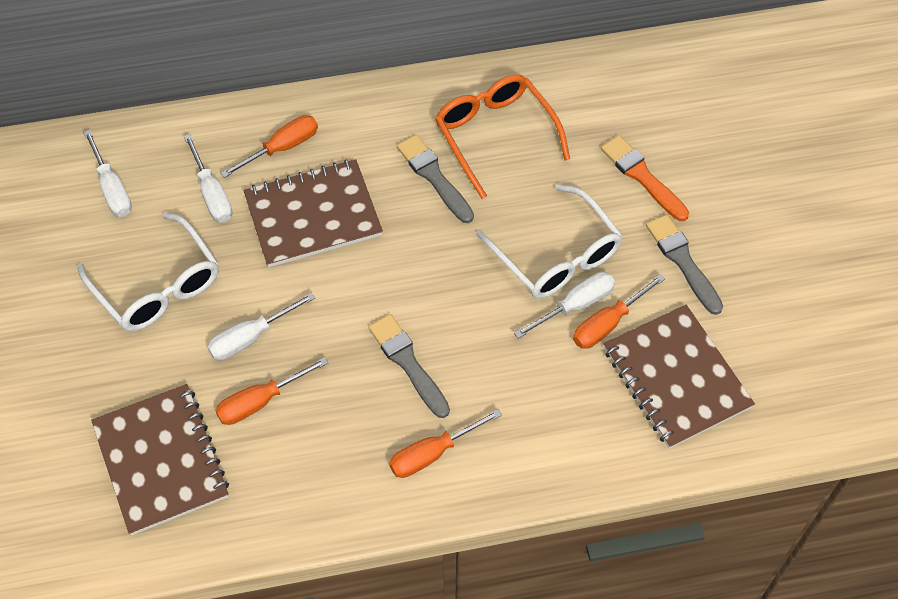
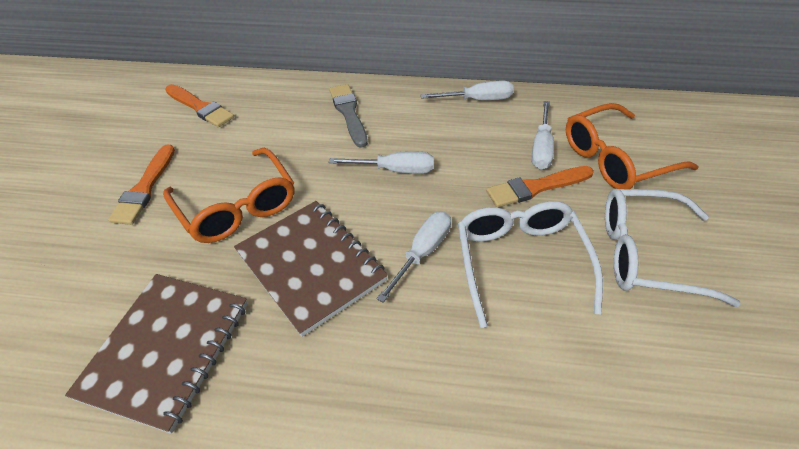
brown notebook: 3 -> 2
grey brush: 3 -> 1
orange brush: 1 -> 3
orange glasses: 1 -> 2
orange screwdriver: 4 -> 0

